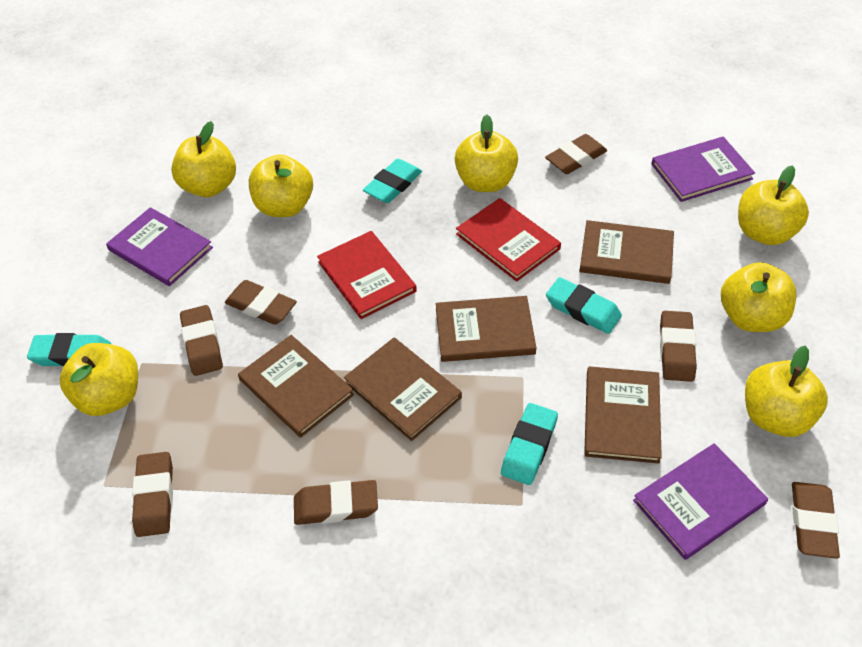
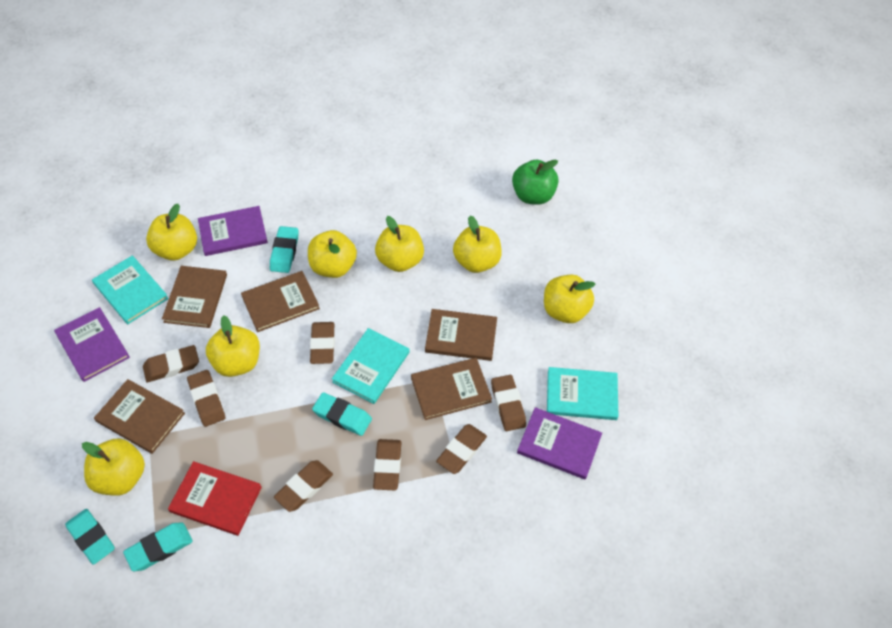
green apple: 0 -> 1
red book: 2 -> 1
turquoise book: 0 -> 3

